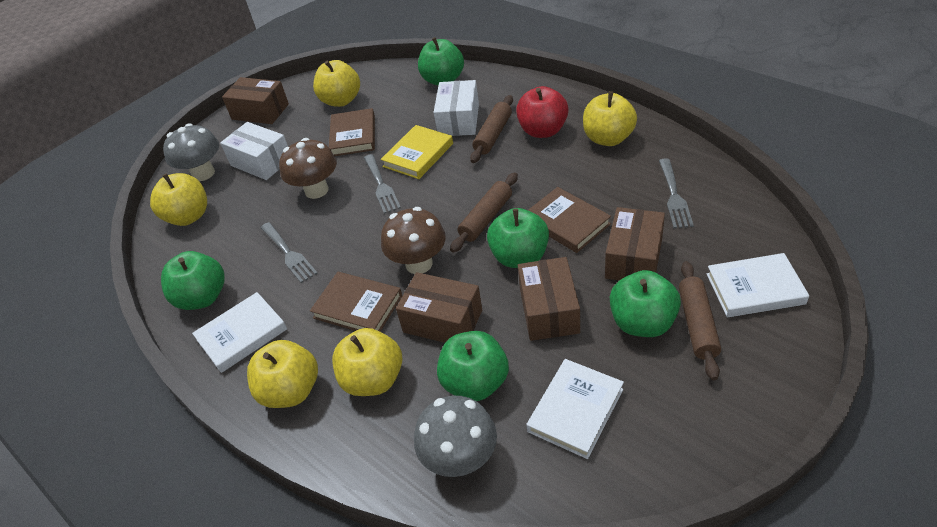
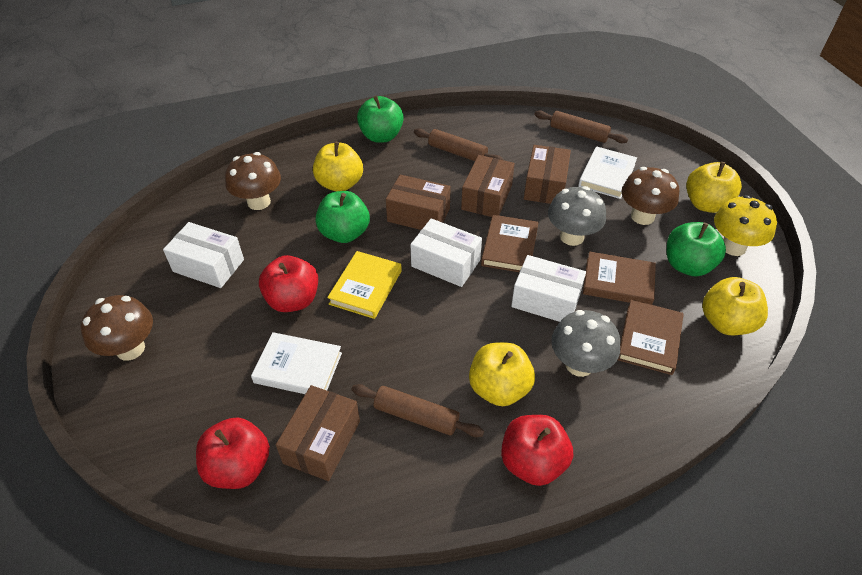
brown mushroom: 2 -> 3
green apple: 5 -> 3
grey fork: 3 -> 0
red apple: 1 -> 3
white book: 3 -> 2
white box: 2 -> 3
yellow apple: 5 -> 4
yellow mushroom: 0 -> 1

